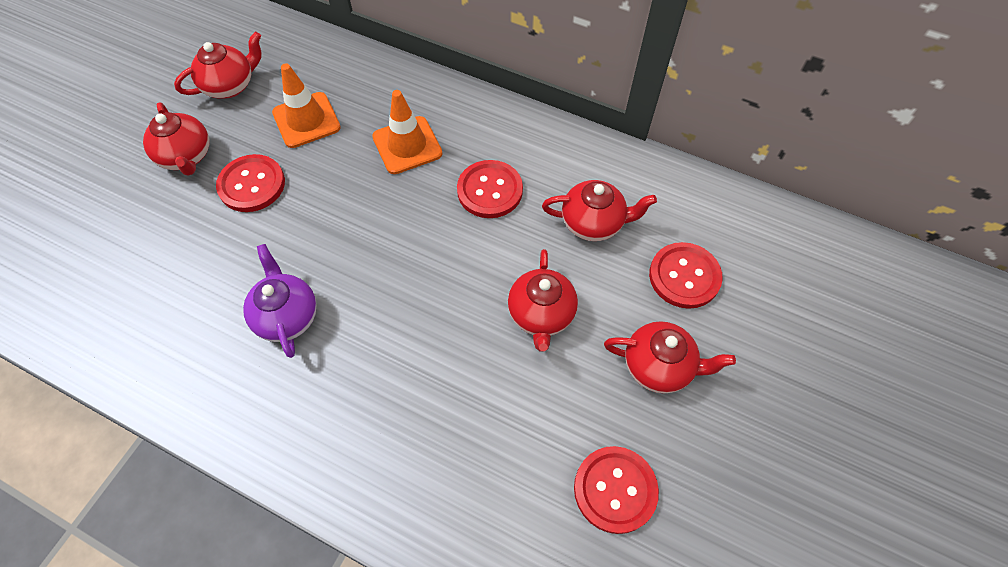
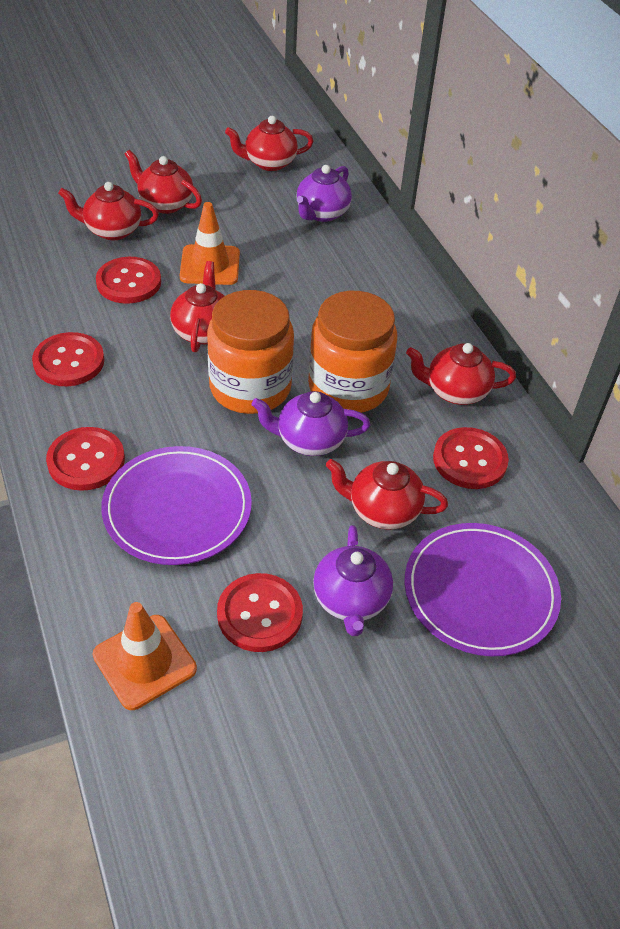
orange jar: 0 -> 2
purple plate: 0 -> 2
purple teapot: 1 -> 3
red button: 4 -> 5
red teapot: 5 -> 6

